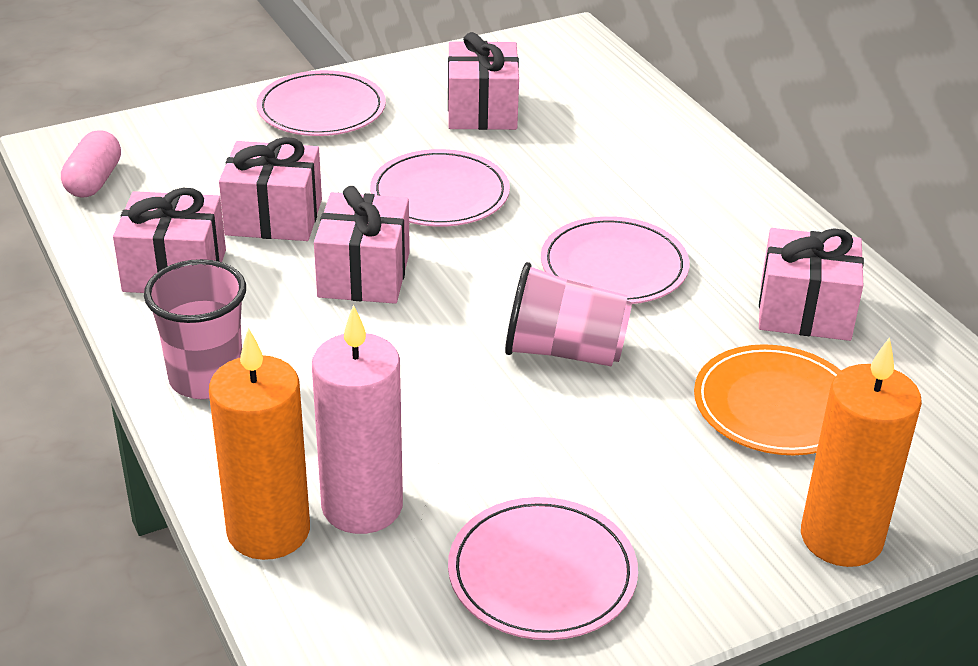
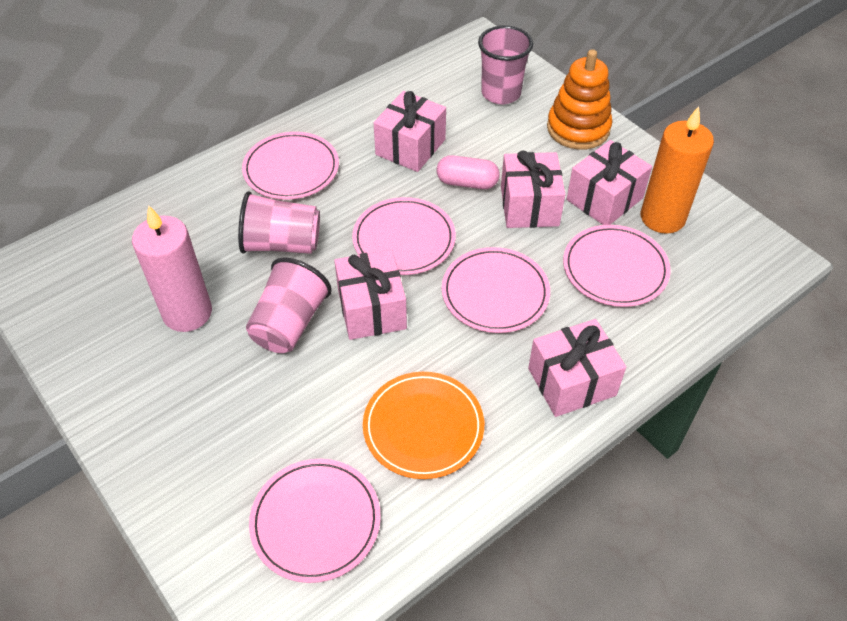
orange candle: 2 -> 1
orange stacking toy: 0 -> 1
pink cup: 2 -> 3
pink plate: 4 -> 5

